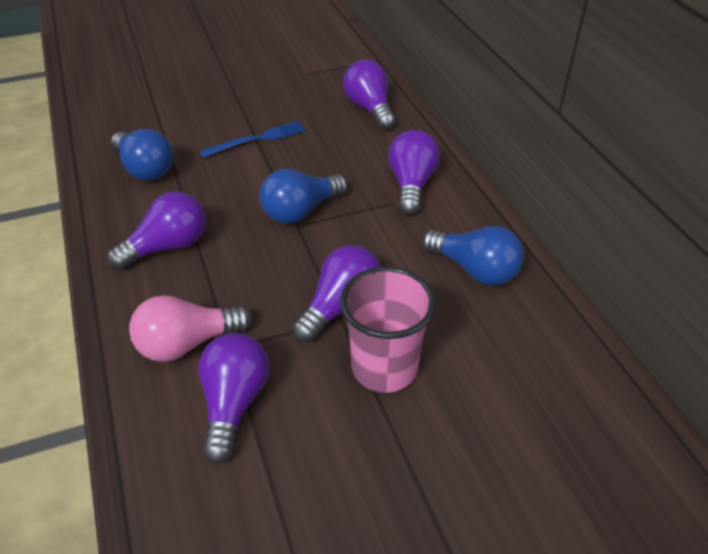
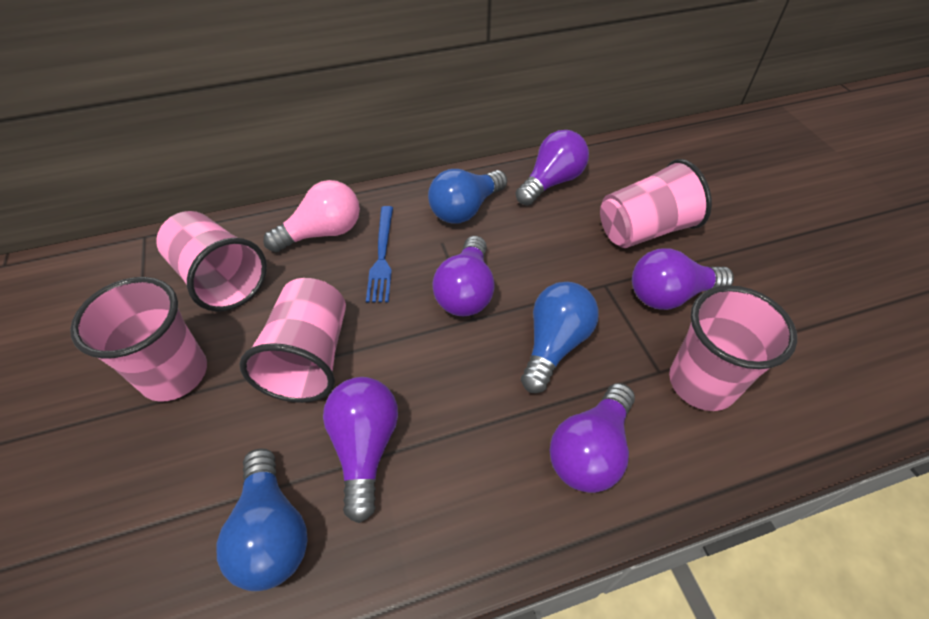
pink cup: 1 -> 5

